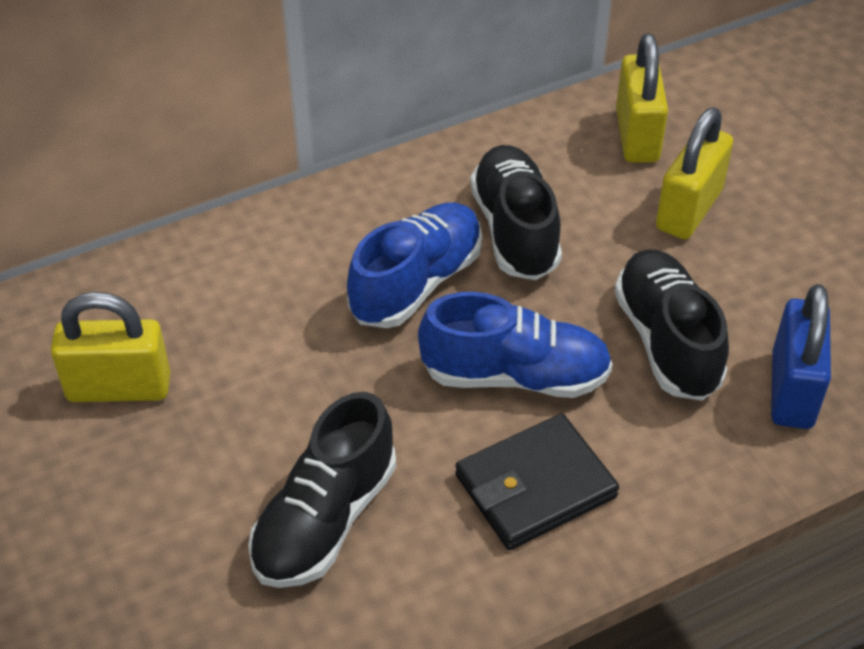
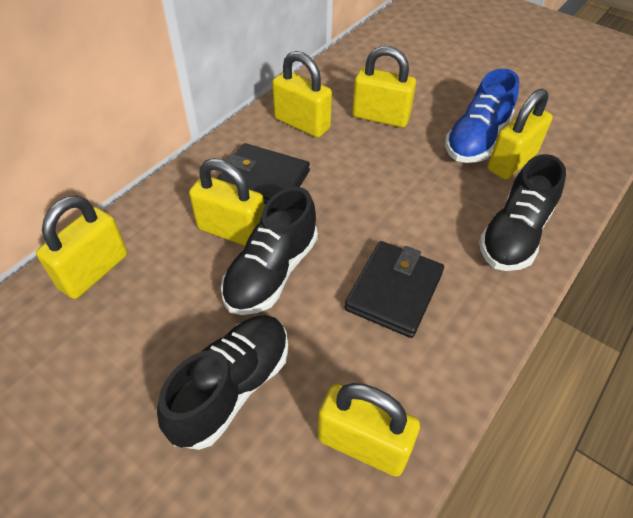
black wallet: 1 -> 2
blue padlock: 1 -> 0
blue shoe: 2 -> 1
yellow padlock: 3 -> 6

